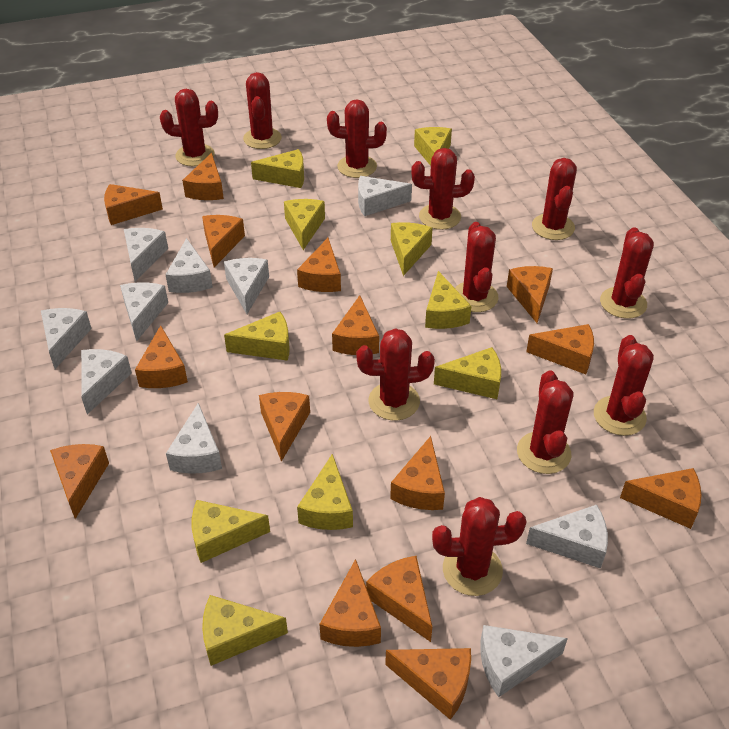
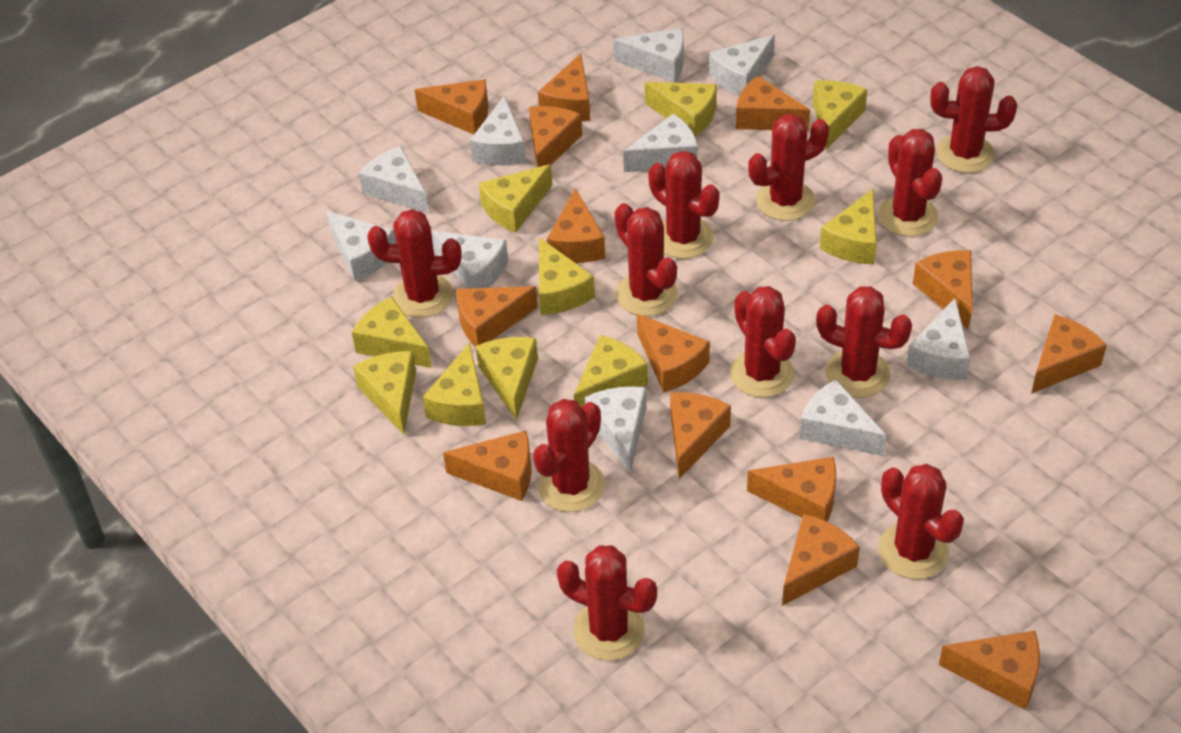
orange cheese: 15 -> 14

